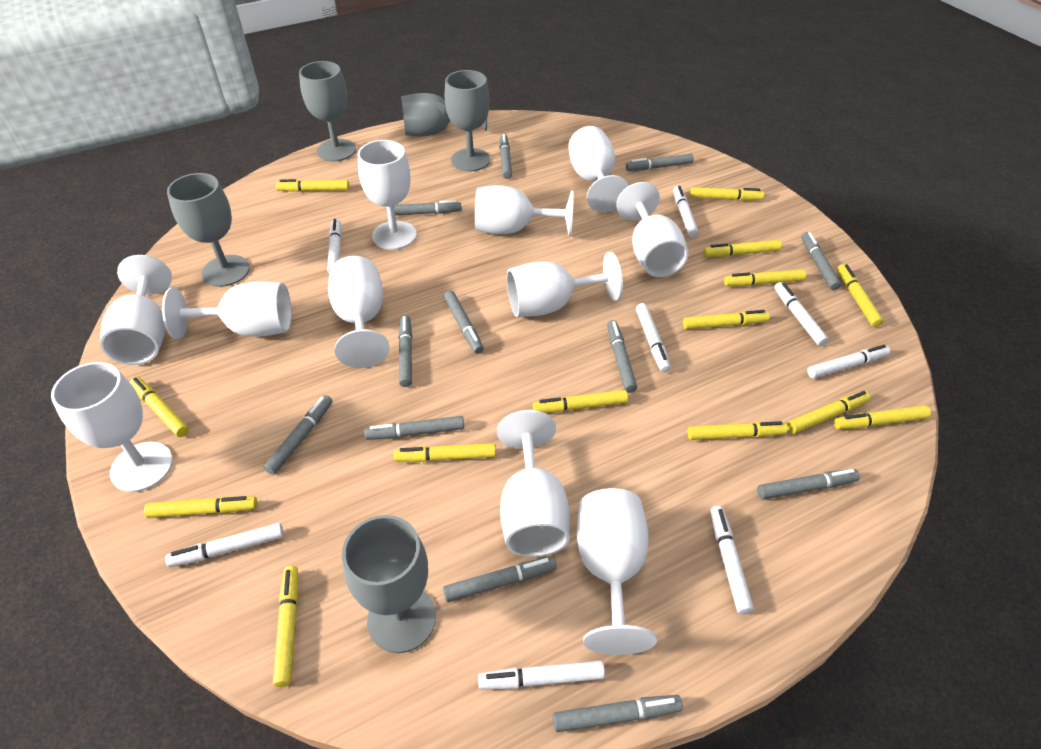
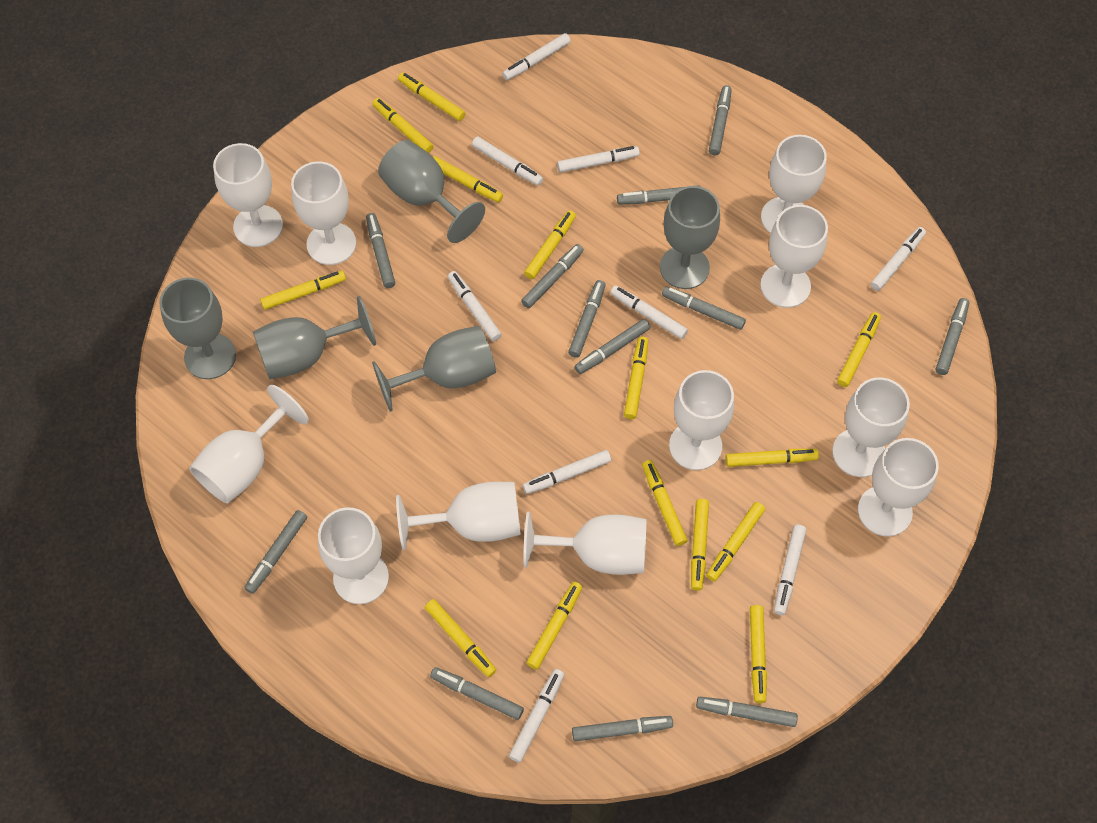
white marker: 8 -> 9

